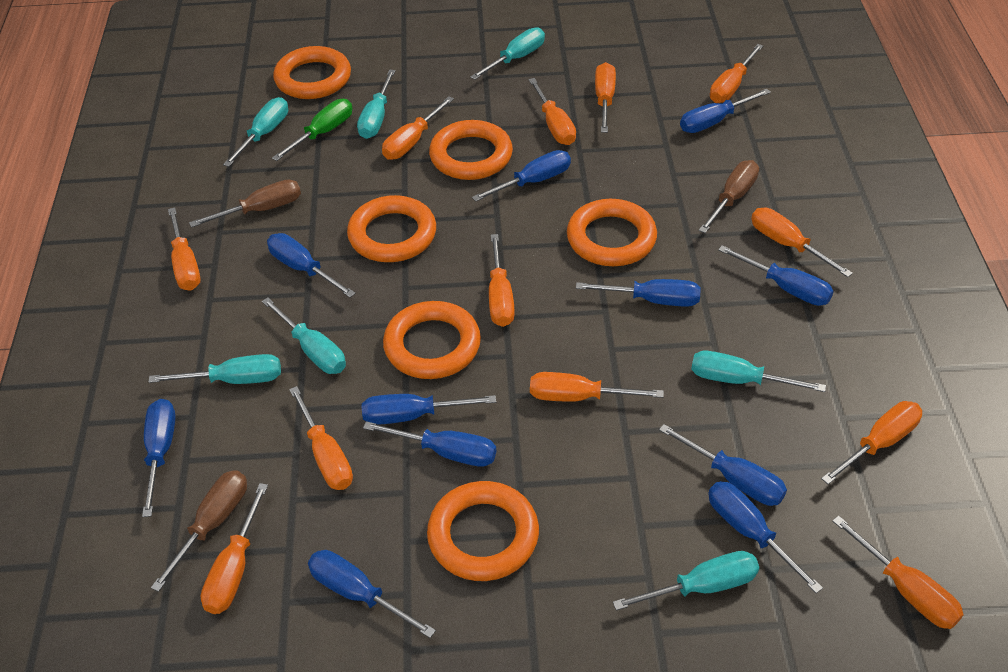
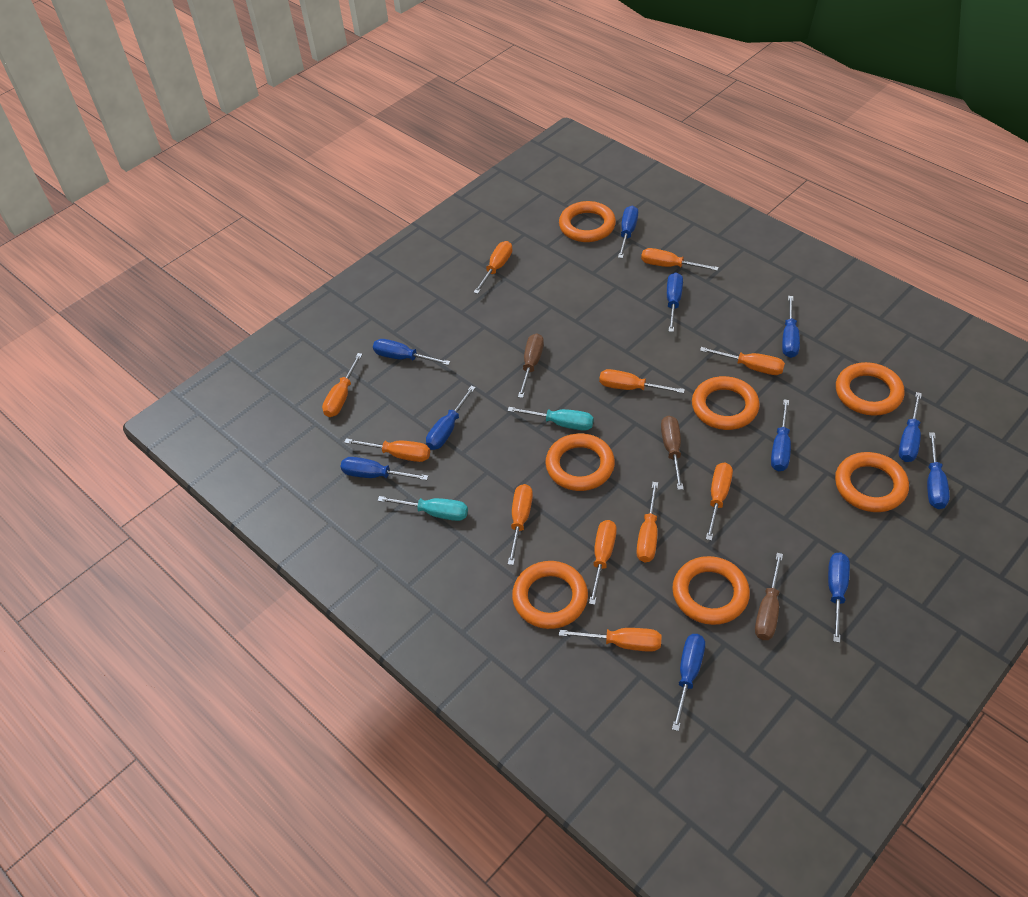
green screwdriver: 1 -> 0
orange ring: 6 -> 7
orange screwdriver: 12 -> 11
turquoise screwdriver: 7 -> 2

